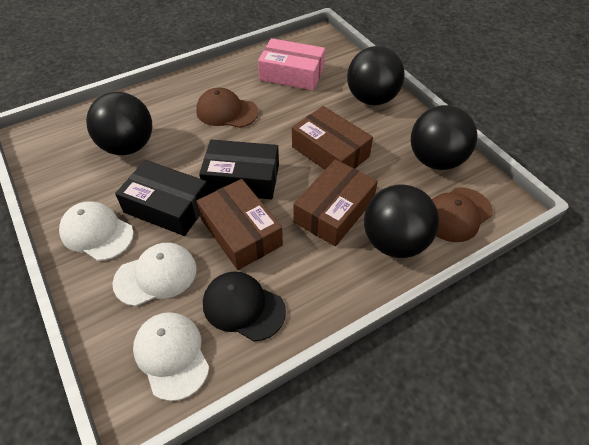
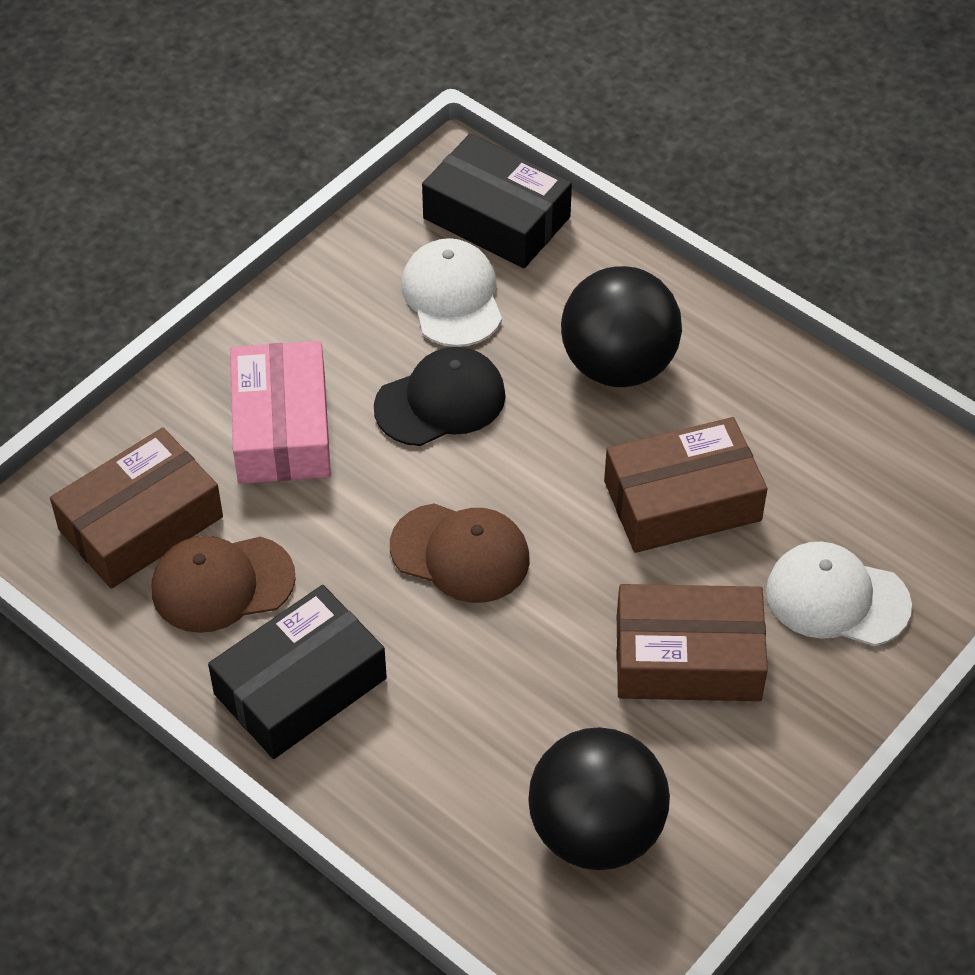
black ball: 4 -> 2
white cap: 3 -> 2

